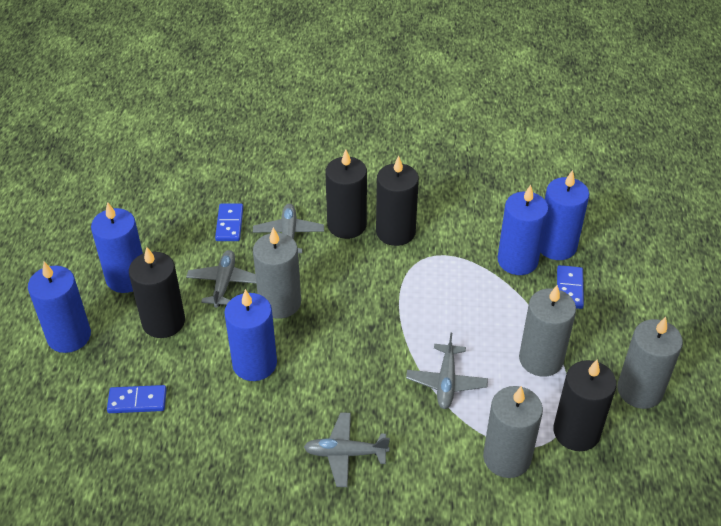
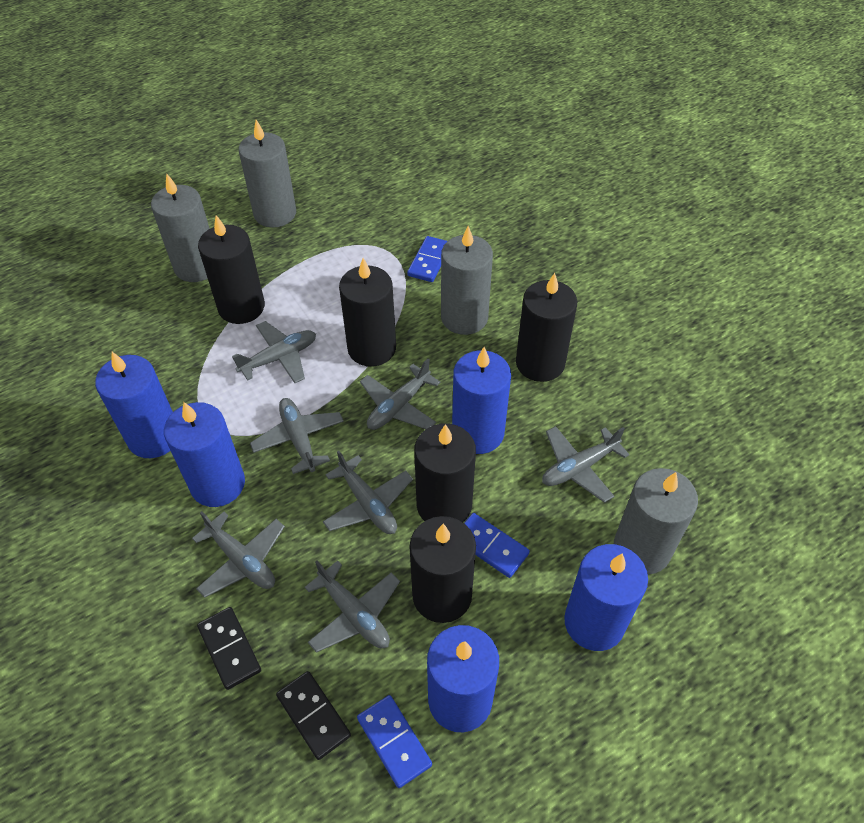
black candle: 4 -> 5
black domino: 0 -> 2
grey plane: 4 -> 7

